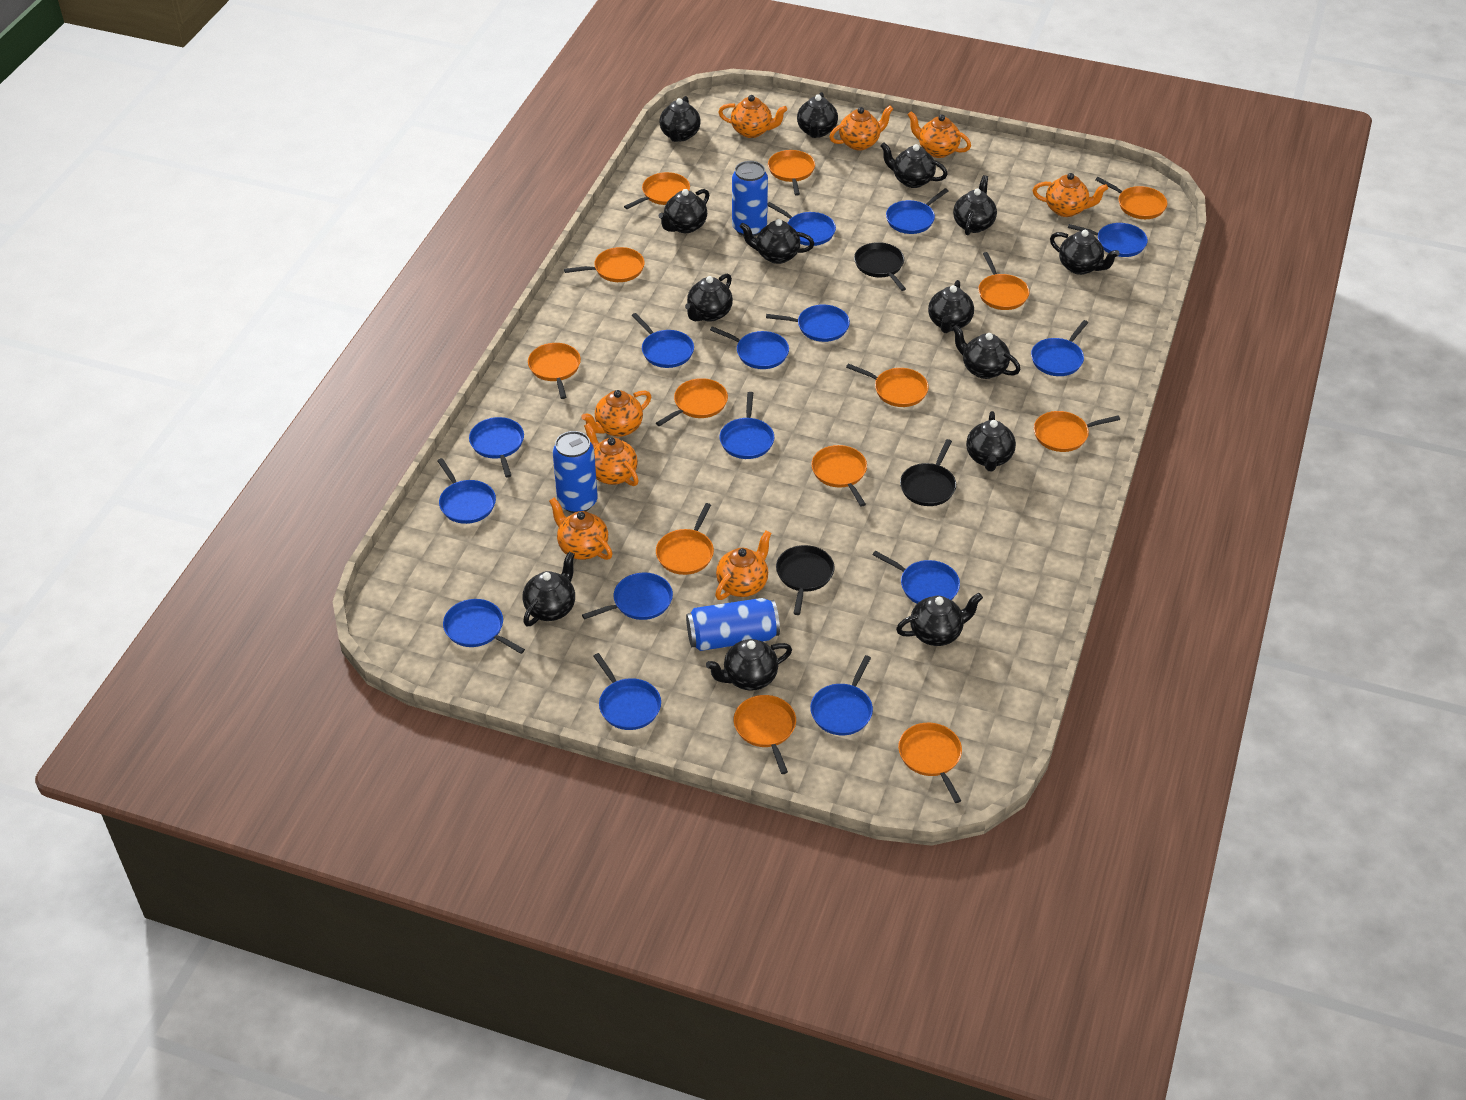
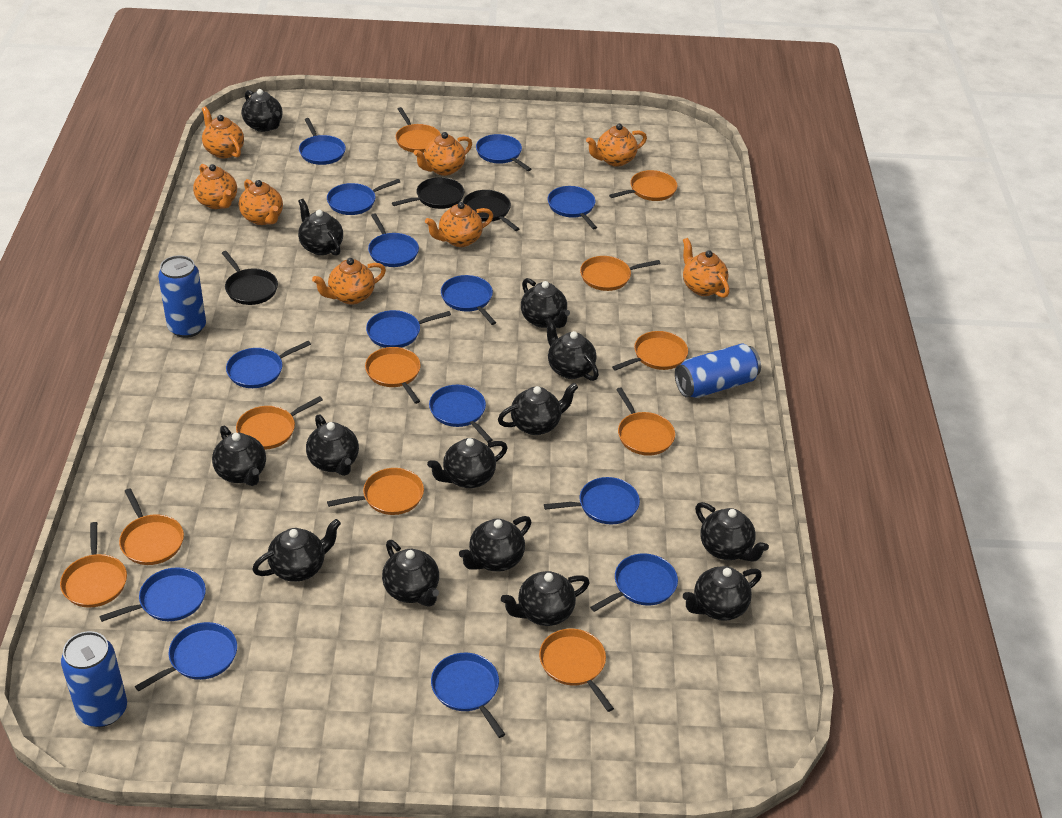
blue pan: 15 -> 14
orange pan: 13 -> 11

